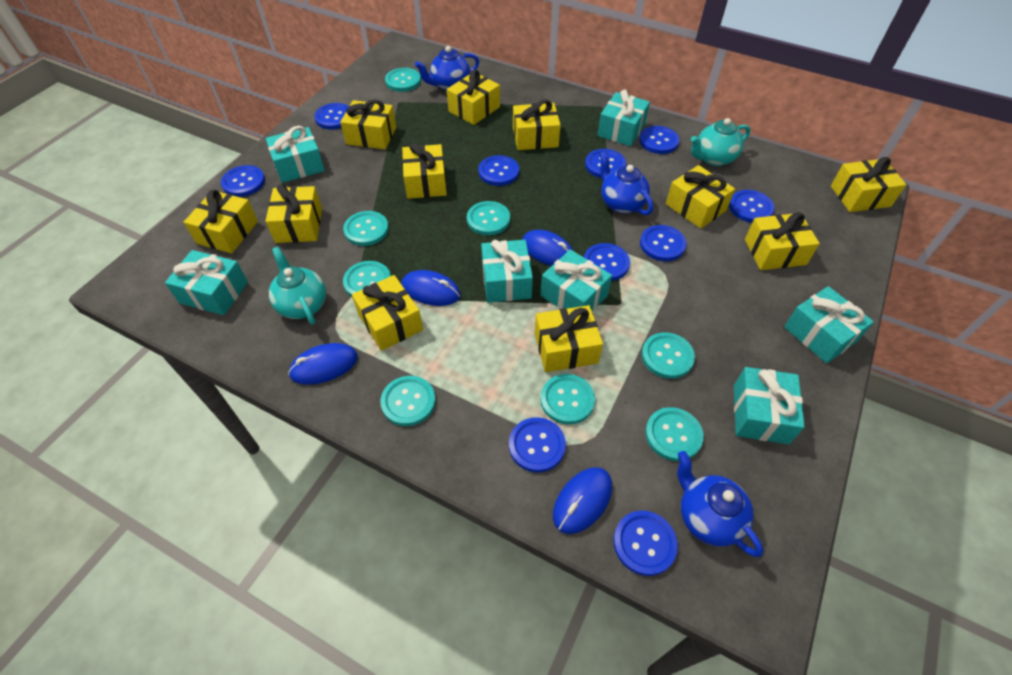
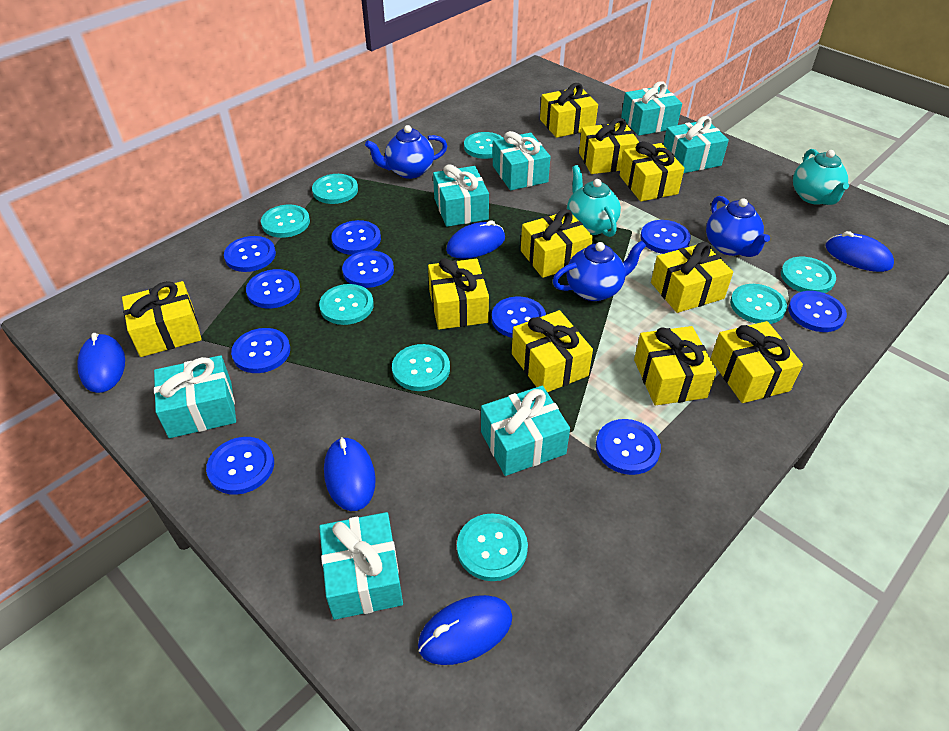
blue mouse: 4 -> 5
yellow gift: 11 -> 10

